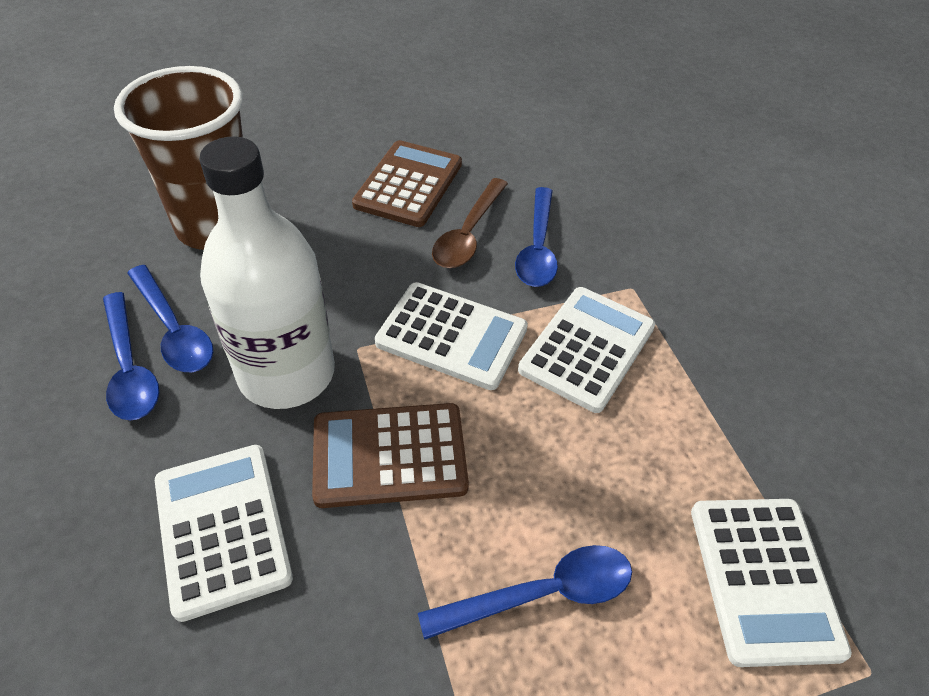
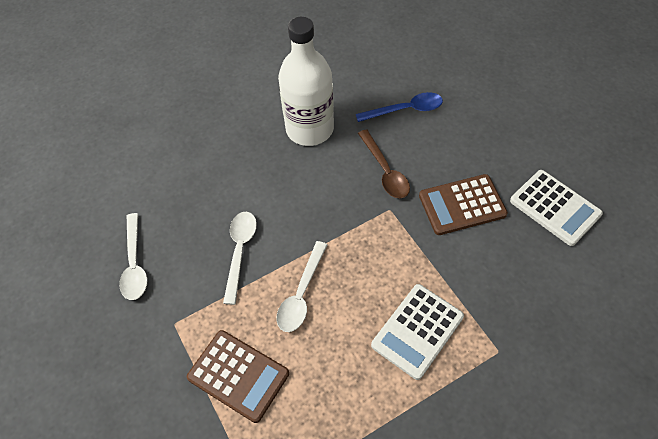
blue spoon: 4 -> 1
brown cup: 1 -> 0
white calculator: 4 -> 2
white spoon: 0 -> 3

